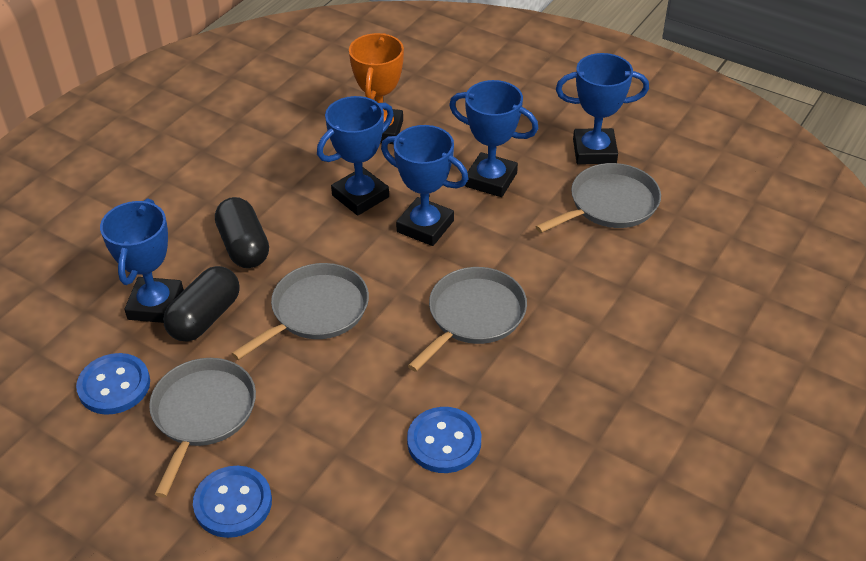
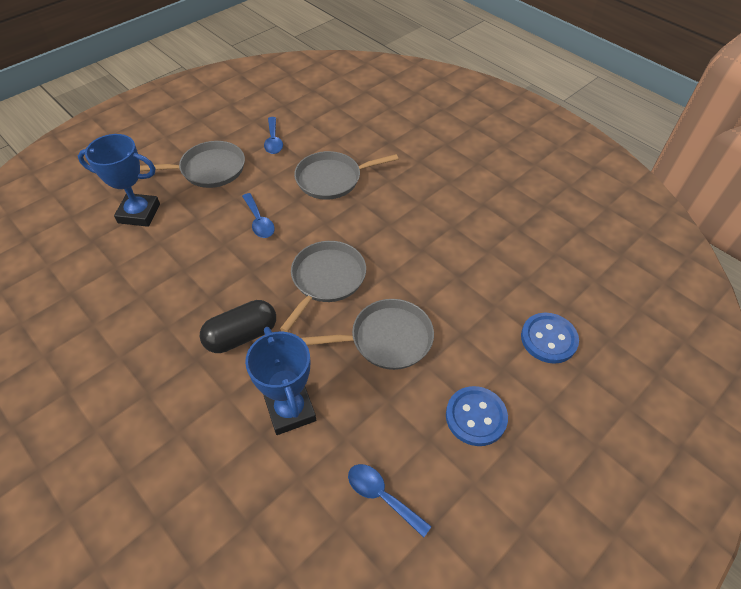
black capsule: 2 -> 1
blue button: 3 -> 2
blue spoon: 0 -> 3
blue trophy: 5 -> 2
orange trophy: 1 -> 0

